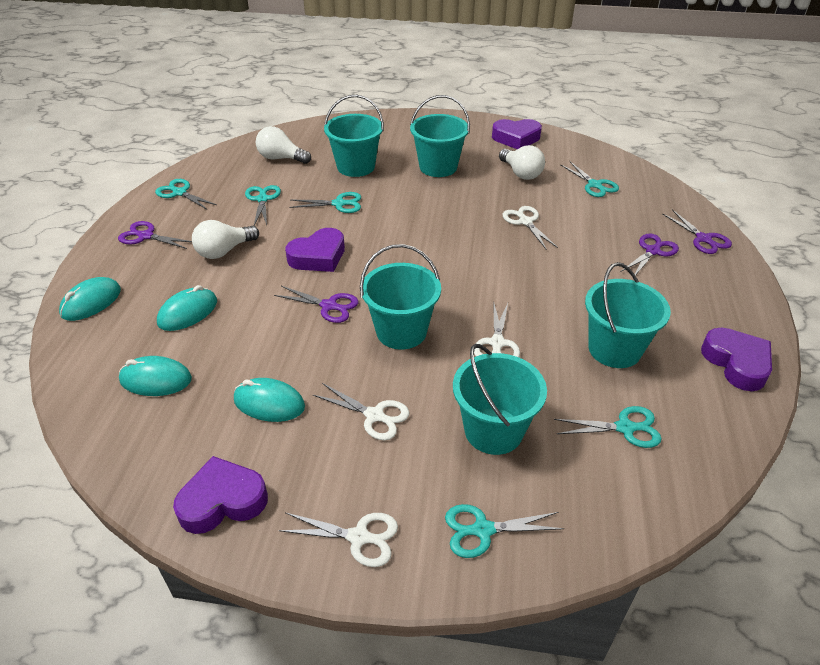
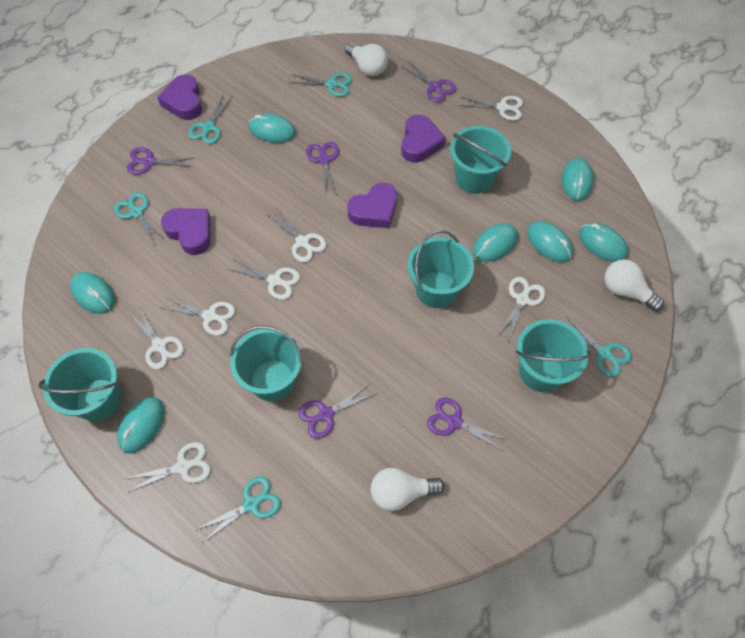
purple scissors: 4 -> 5
turquoise mouse: 4 -> 7
turquoise scissors: 6 -> 5
white scissors: 4 -> 7

